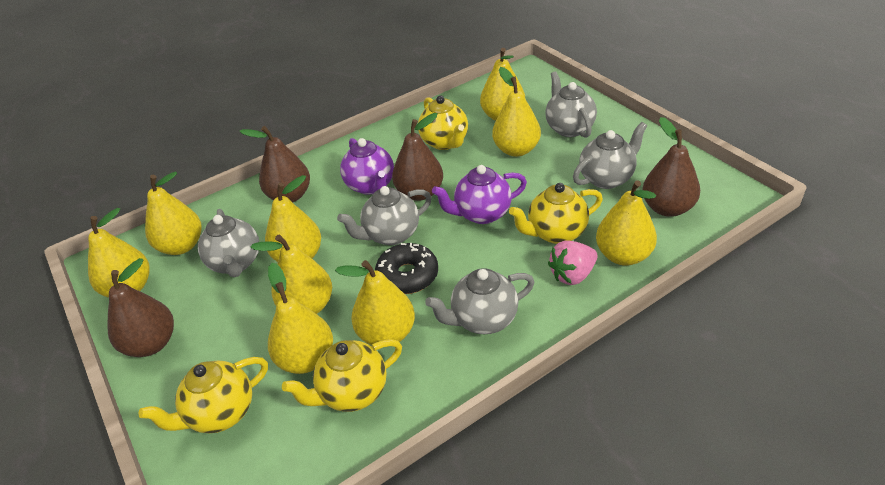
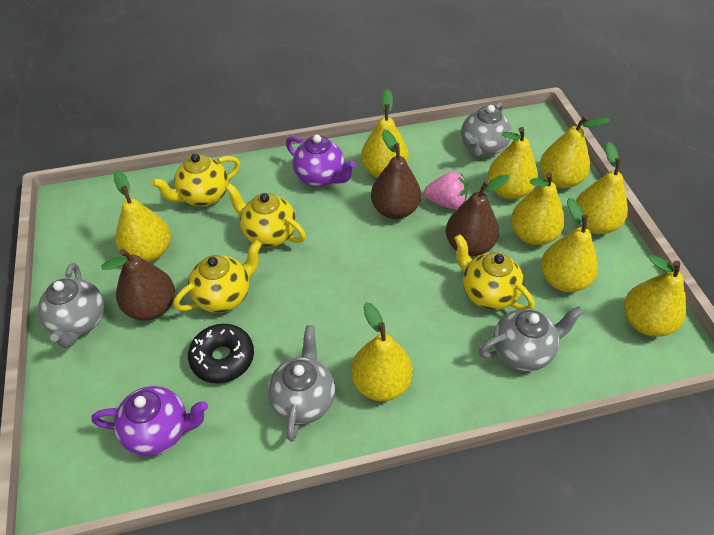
brown pear: 4 -> 3
grey teapot: 5 -> 4

